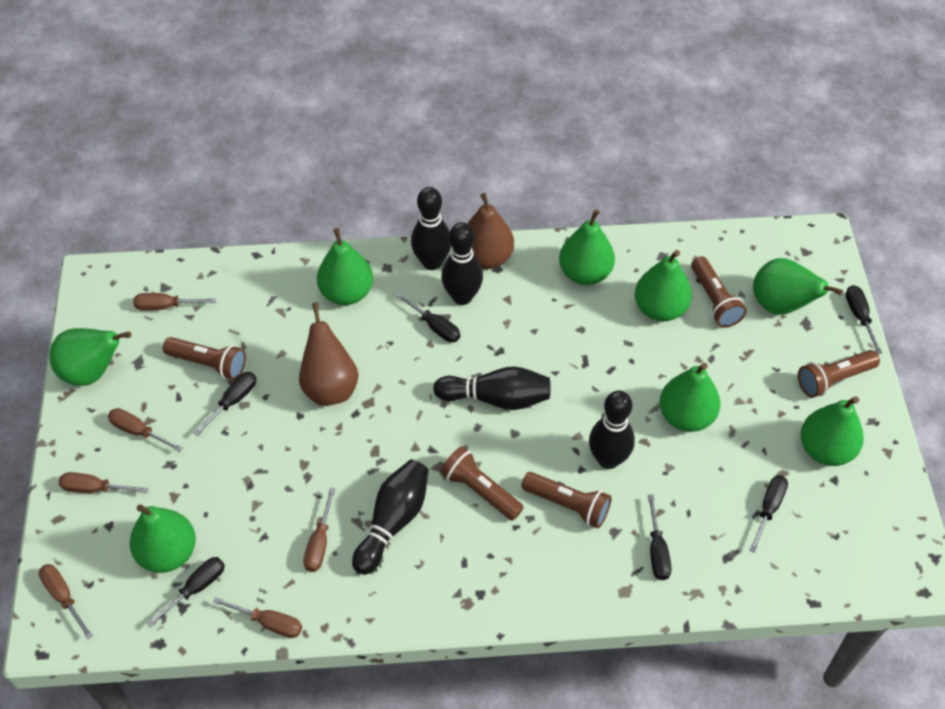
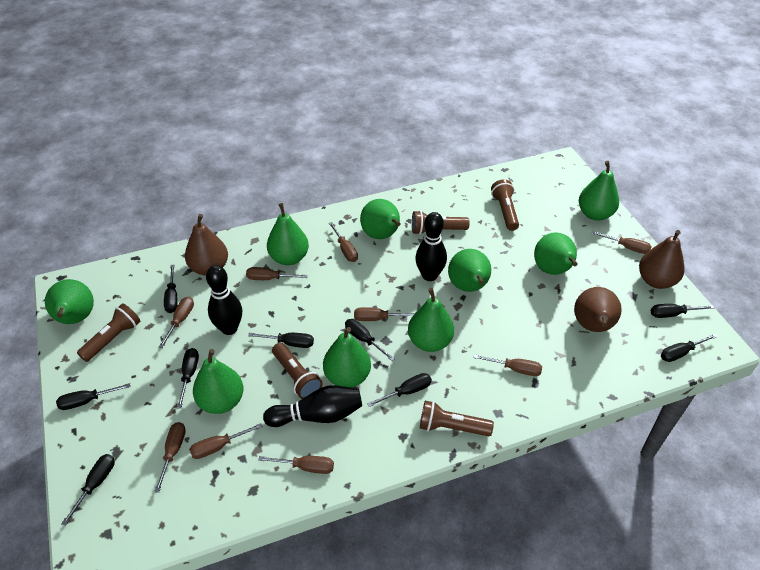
black bowling pin: 5 -> 3
black screwdriver: 6 -> 9
brown pear: 2 -> 3
brown screwdriver: 6 -> 9
green pear: 8 -> 9

